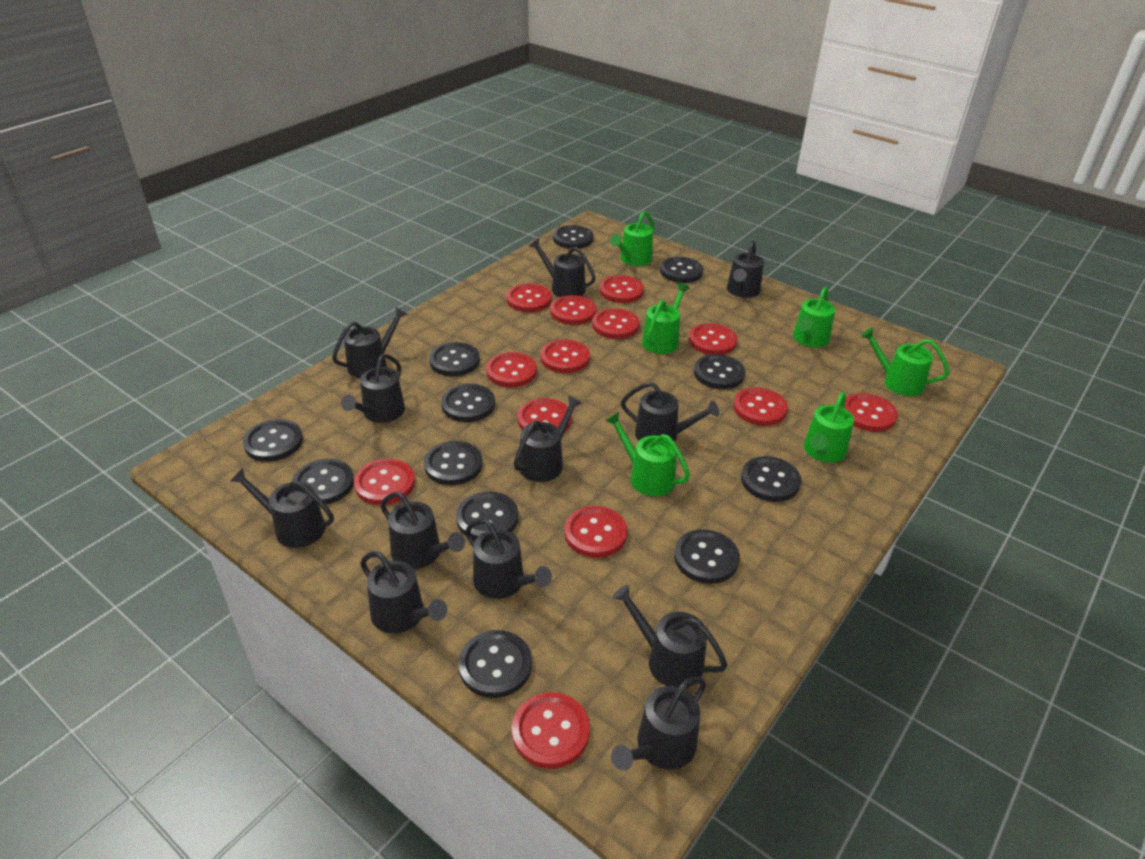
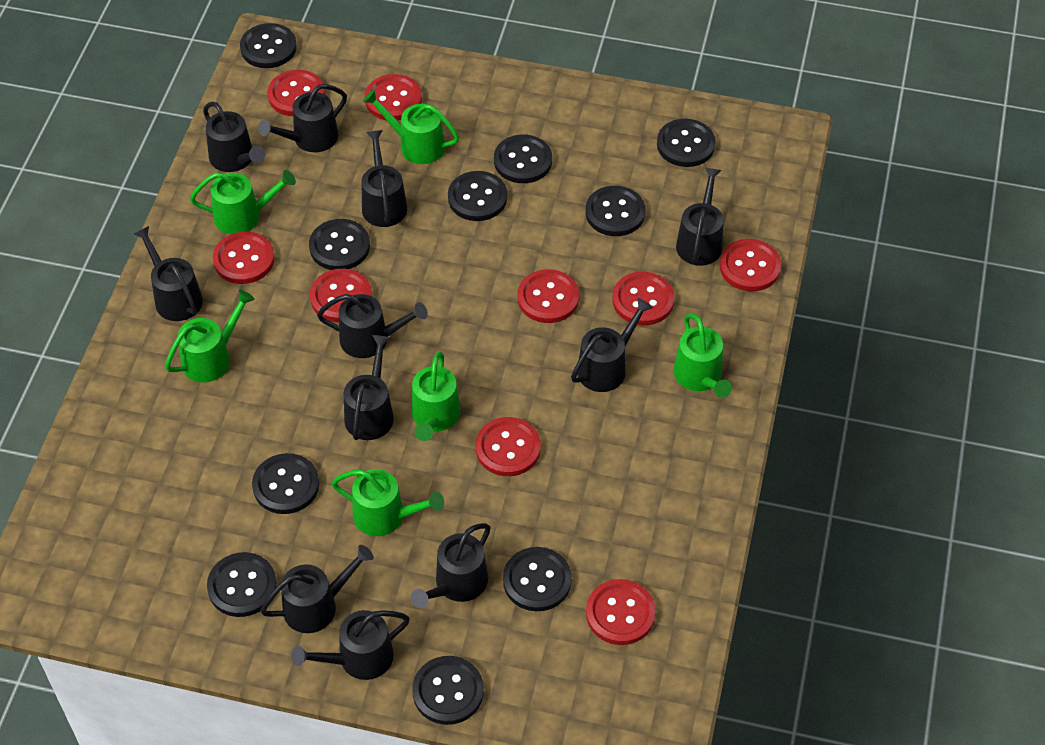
black button: 12 -> 10
black watering can: 12 -> 11
red button: 13 -> 9

